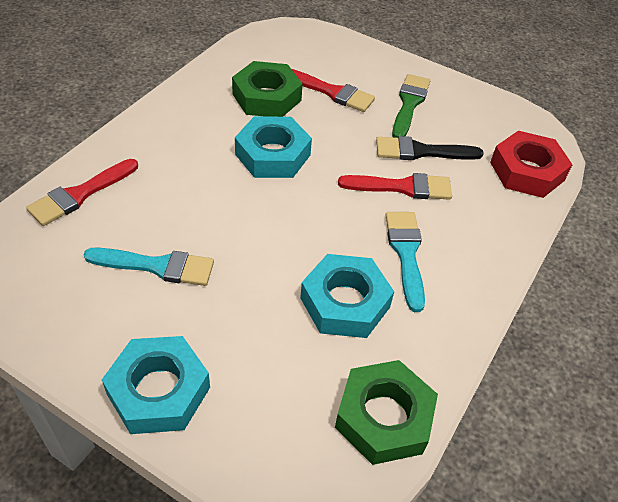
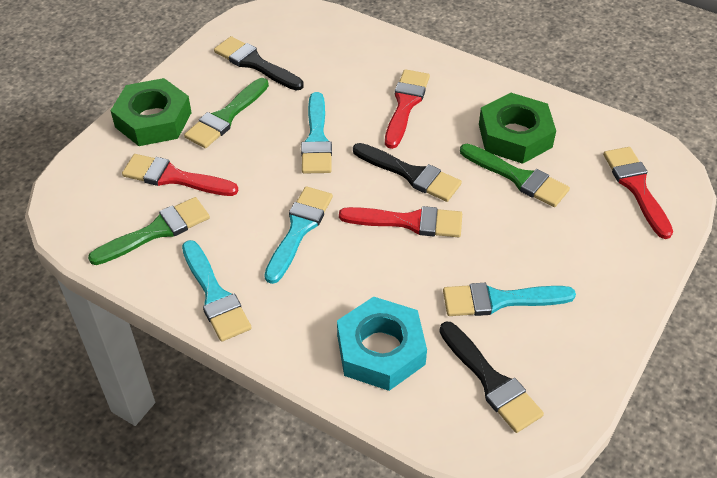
black brush: 1 -> 3
green brush: 1 -> 3
red brush: 3 -> 4
red nut: 1 -> 0
turquoise brush: 2 -> 4
turquoise nut: 3 -> 1

